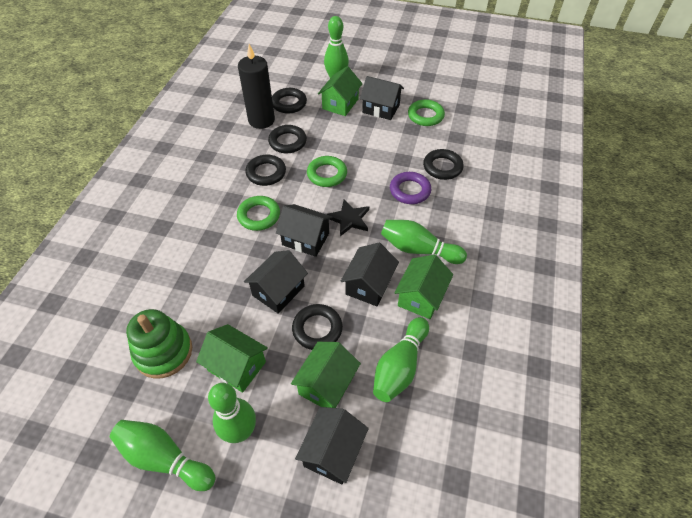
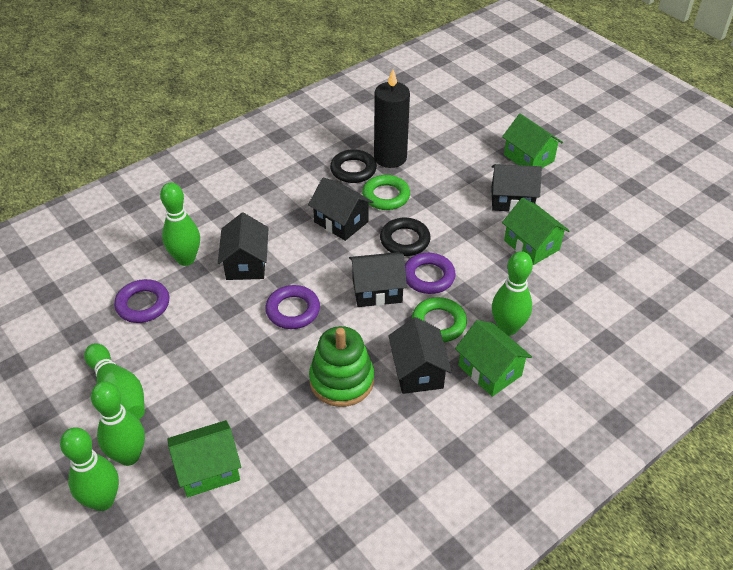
black ring: 5 -> 2
black star: 1 -> 0
green ring: 3 -> 2
purple ring: 1 -> 3

